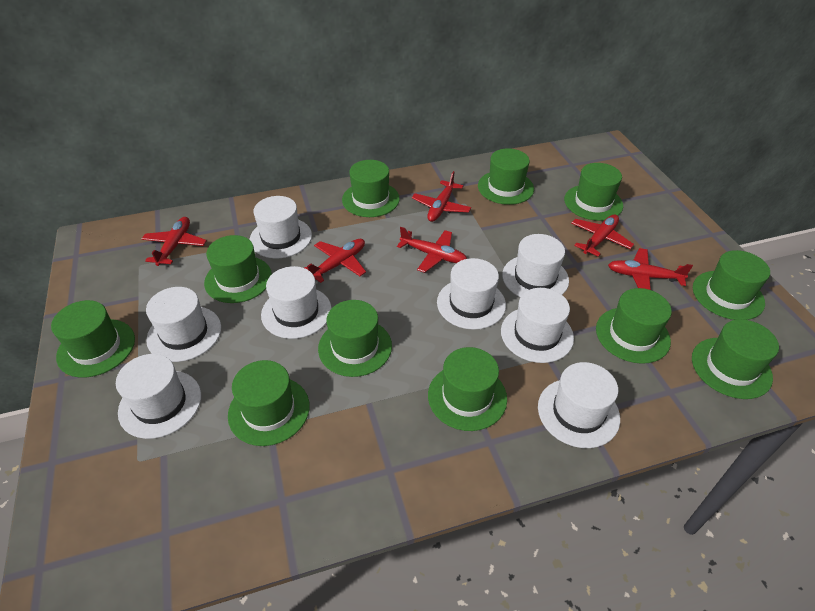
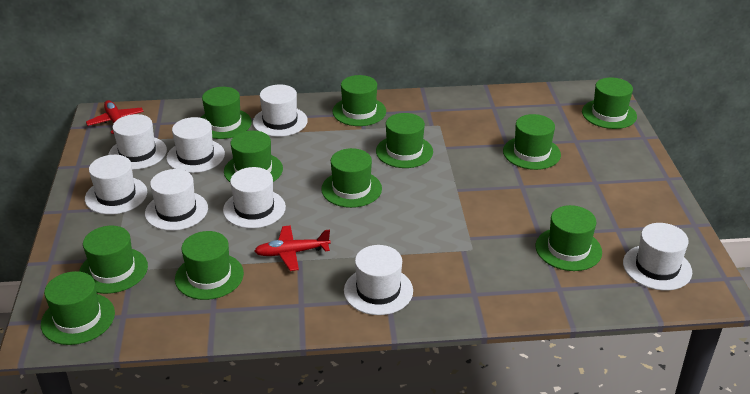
red plane: 6 -> 2

